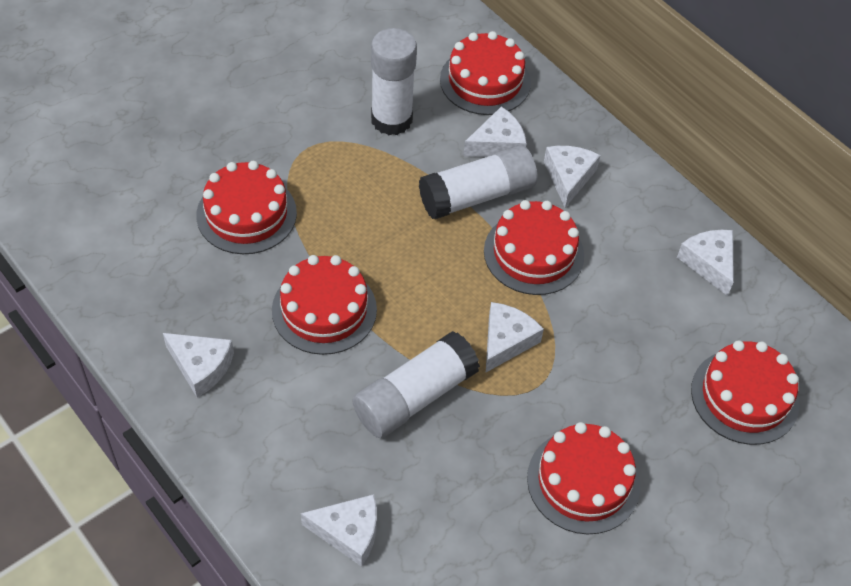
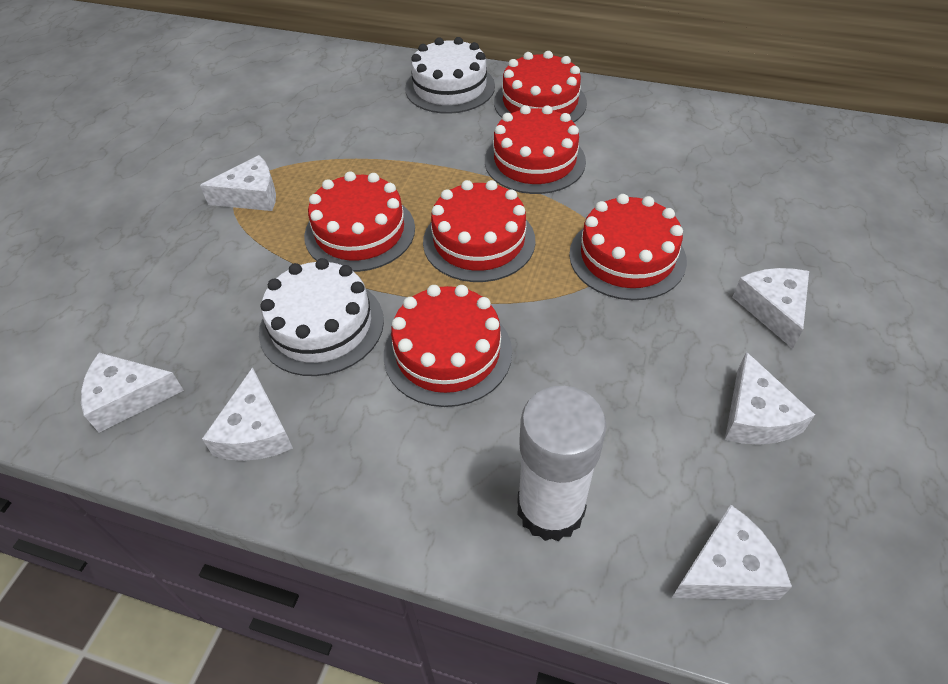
white cake: 0 -> 2
white glue stick: 3 -> 1

